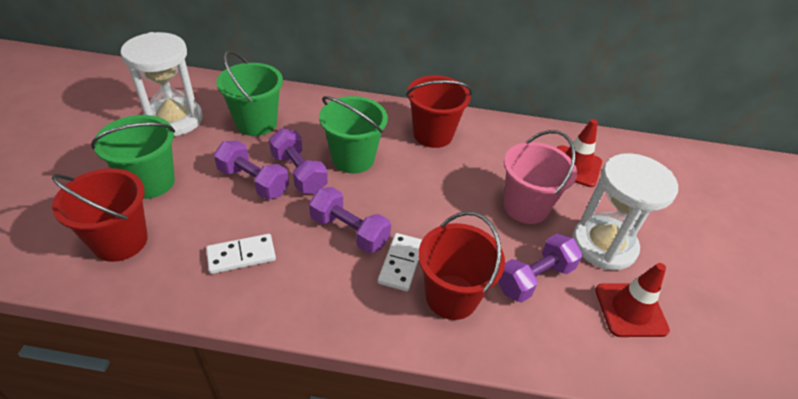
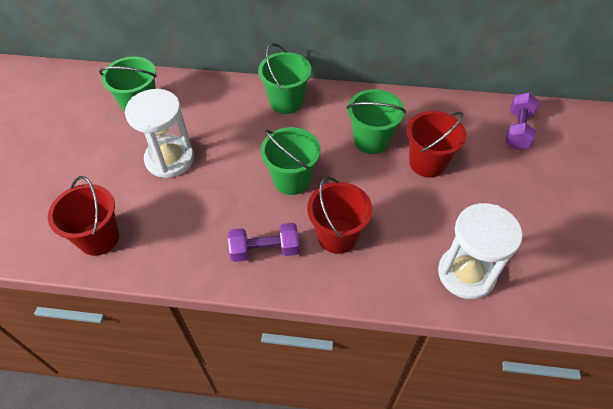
green bucket: 3 -> 4
pink bucket: 1 -> 0
purple dumbbell: 4 -> 2
red traffic cone: 2 -> 0
white domino: 2 -> 0

